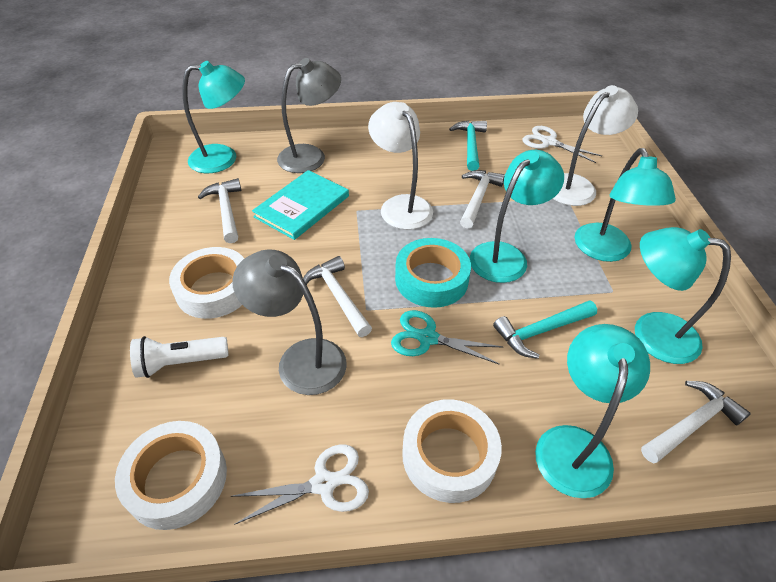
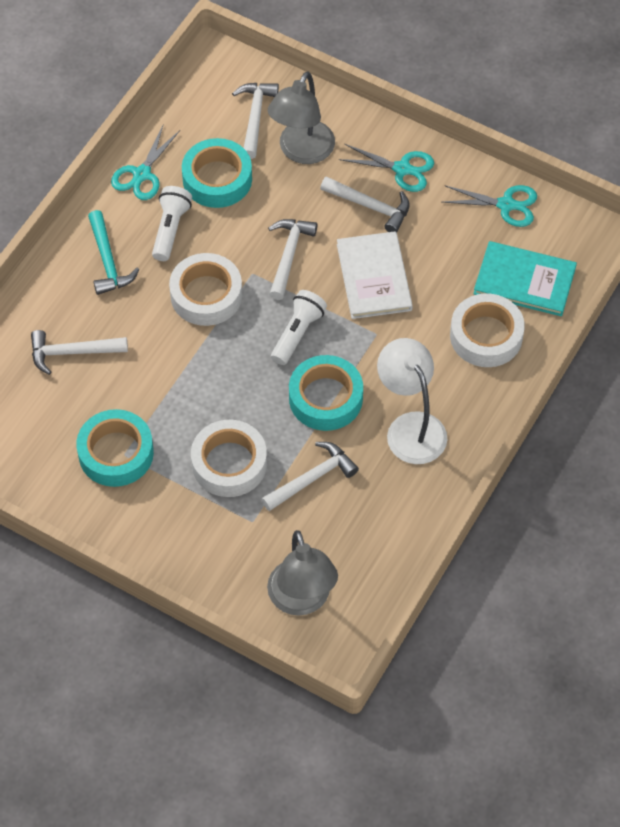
turquoise hammer: 2 -> 1
turquoise lamp: 5 -> 0
turquoise scissors: 1 -> 3
turquoise tape: 1 -> 3
white book: 0 -> 1
white flashlight: 1 -> 2
white hammer: 4 -> 5
white lamp: 2 -> 1
white scissors: 2 -> 0

